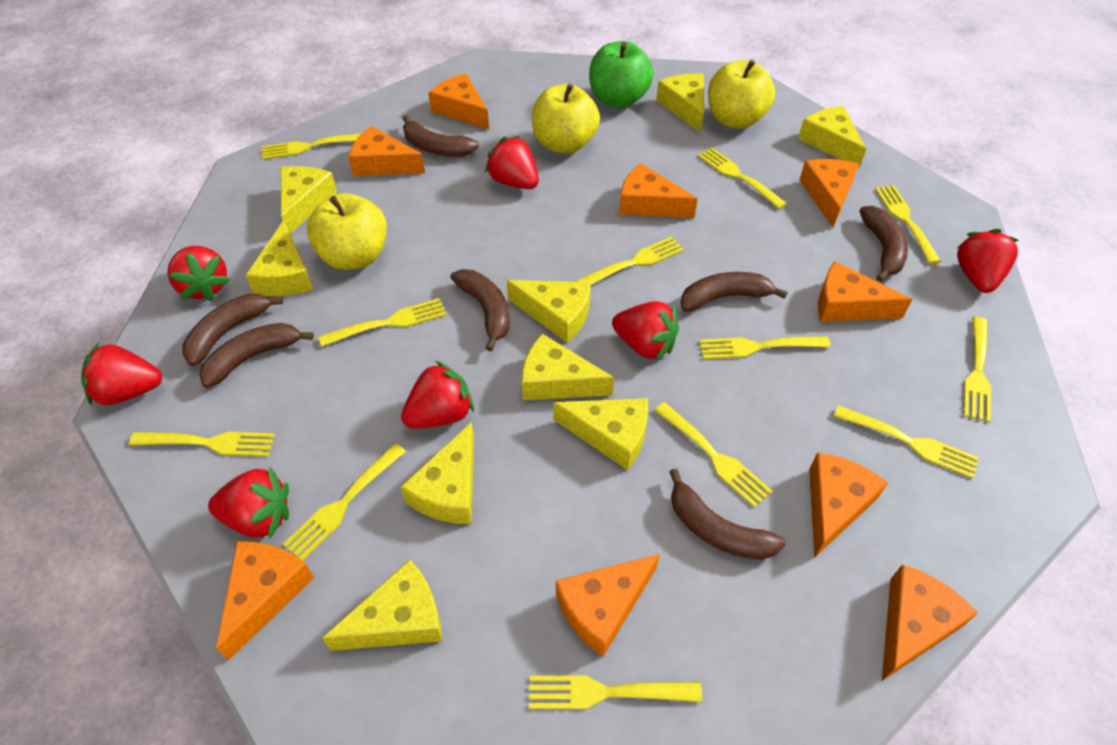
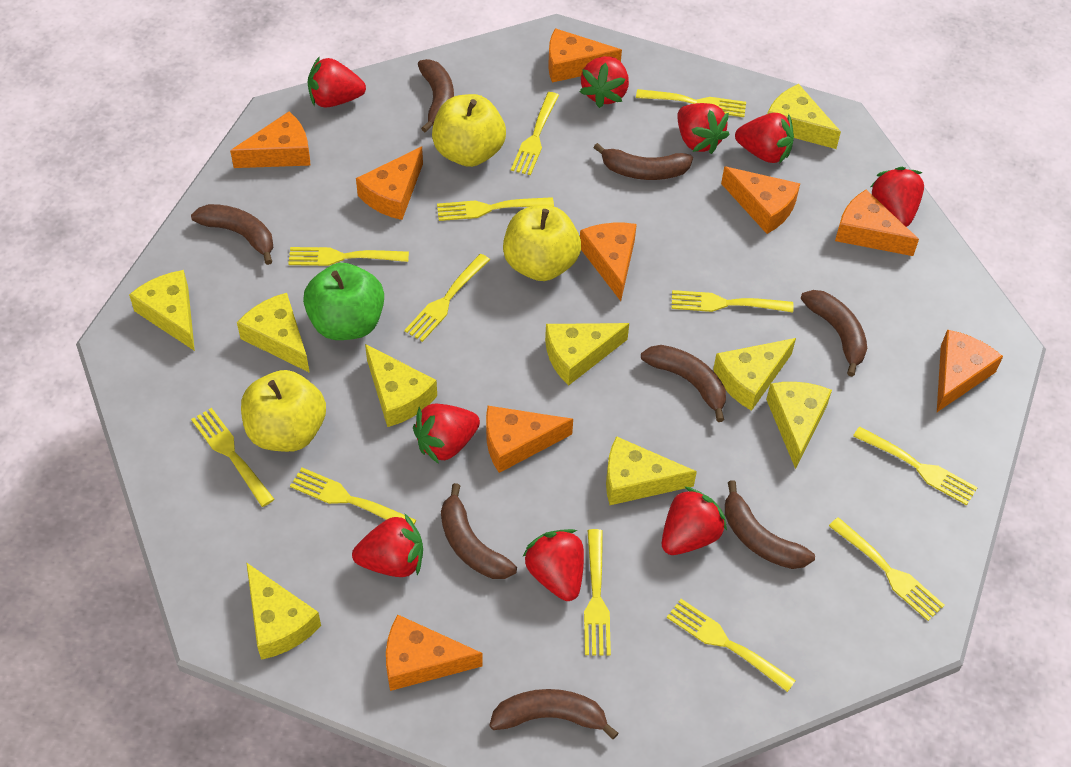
brown banana: 7 -> 8
red strawberry: 7 -> 9

